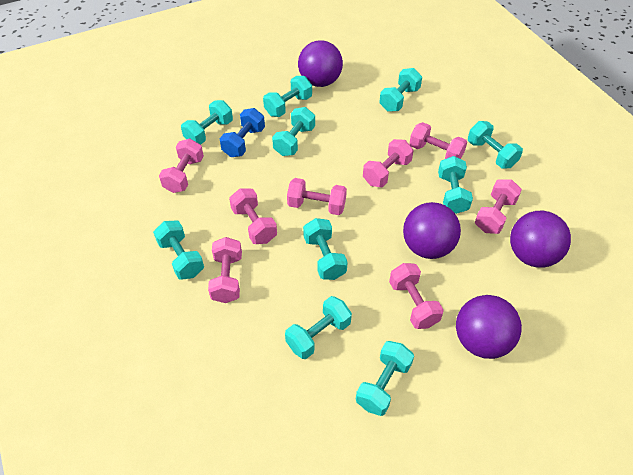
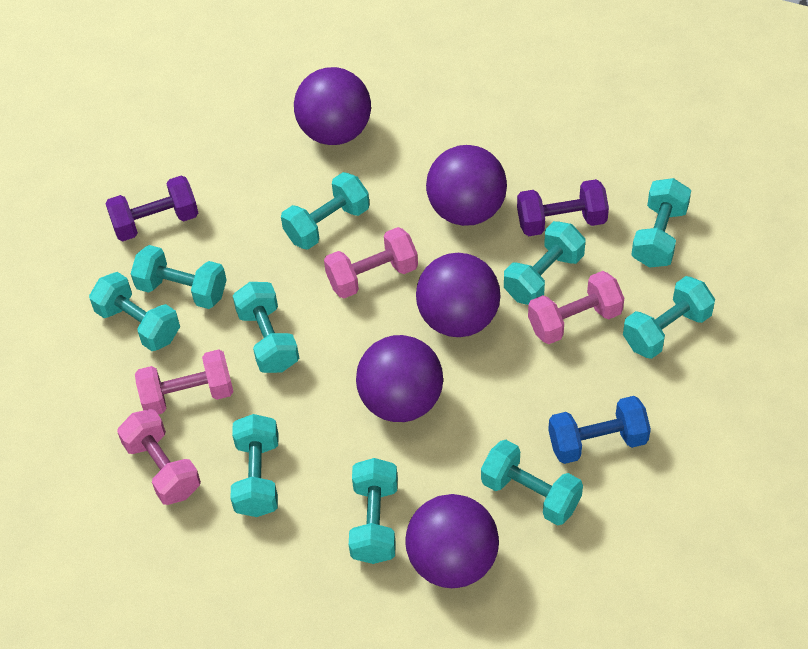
pink dumbbell: 8 -> 4
purple ball: 4 -> 5
purple dumbbell: 0 -> 2

